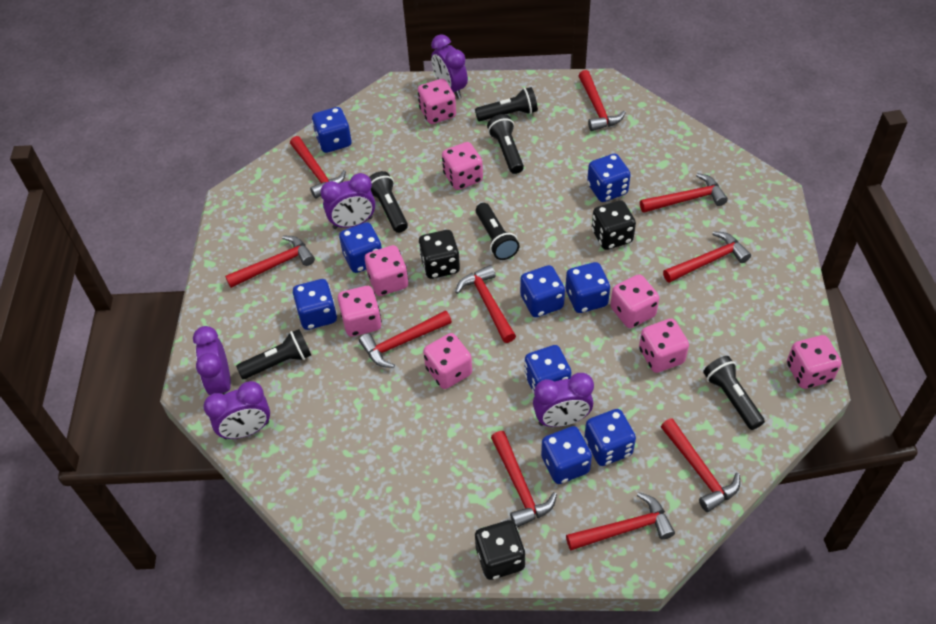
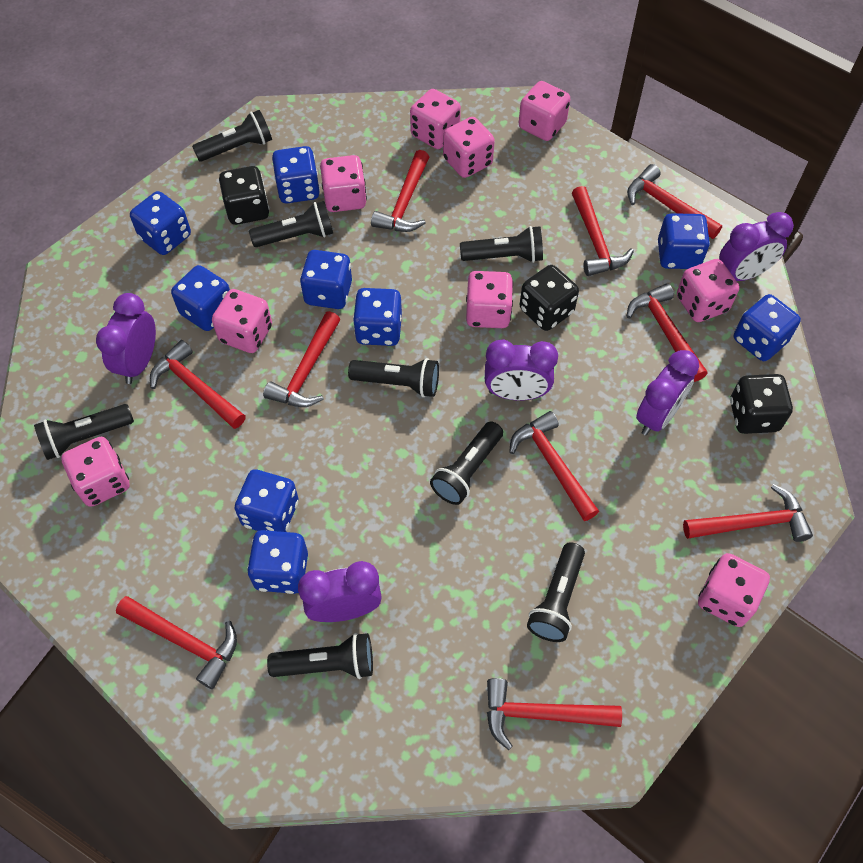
black flashlight: 6 -> 8
pink dice: 8 -> 9

